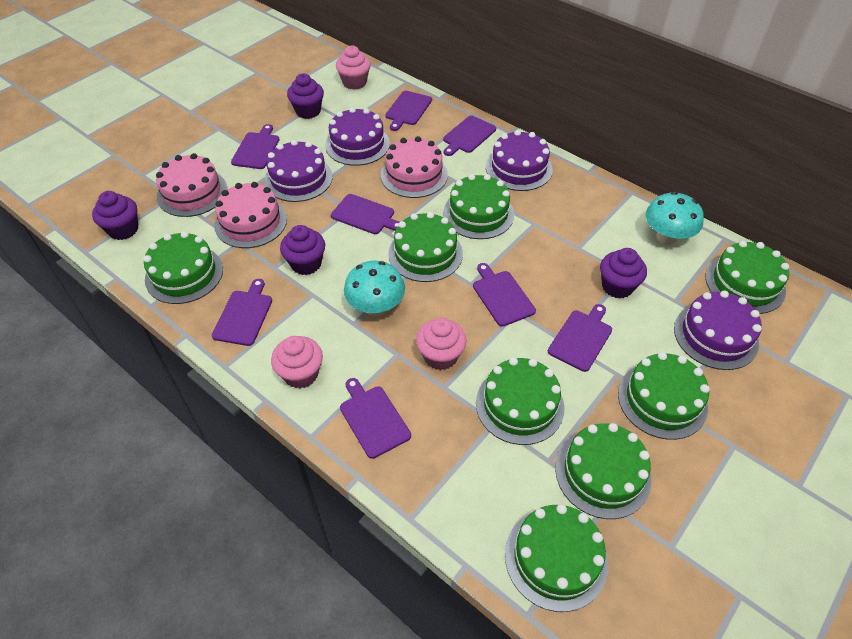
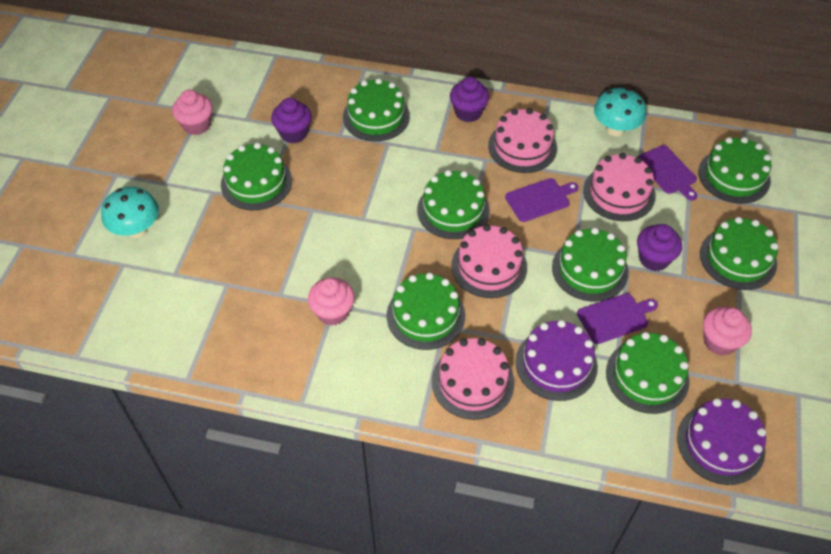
pink cake: 3 -> 4
purple cake: 4 -> 2
purple cupcake: 4 -> 3
purple cutting board: 8 -> 3

